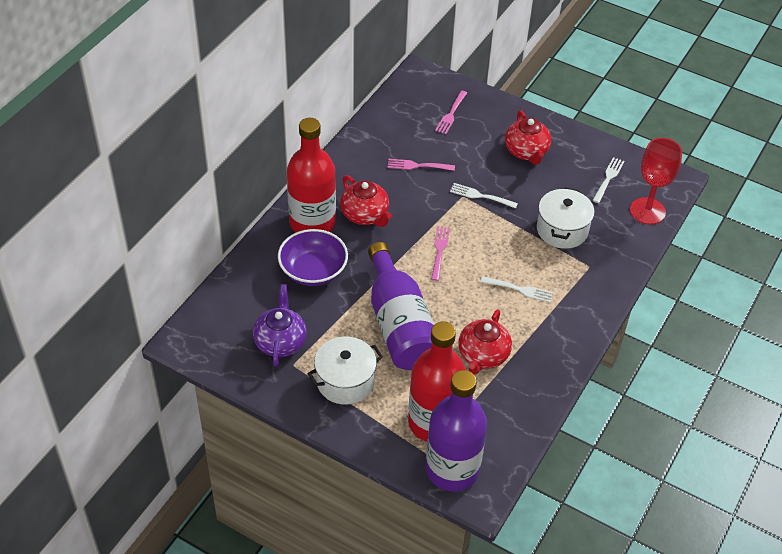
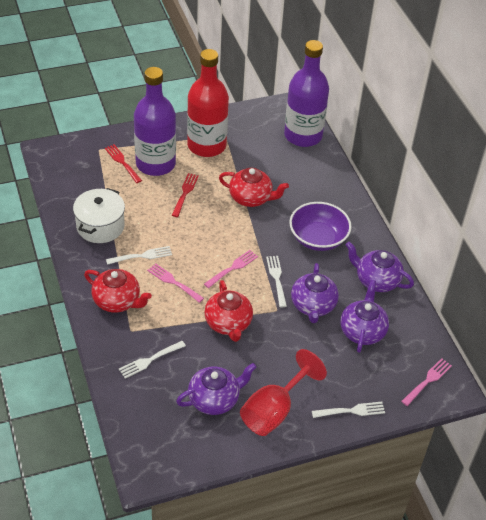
purple teapot: 1 -> 4
red bottle: 2 -> 1
red fork: 0 -> 2
white fork: 3 -> 4
white pot: 2 -> 1

